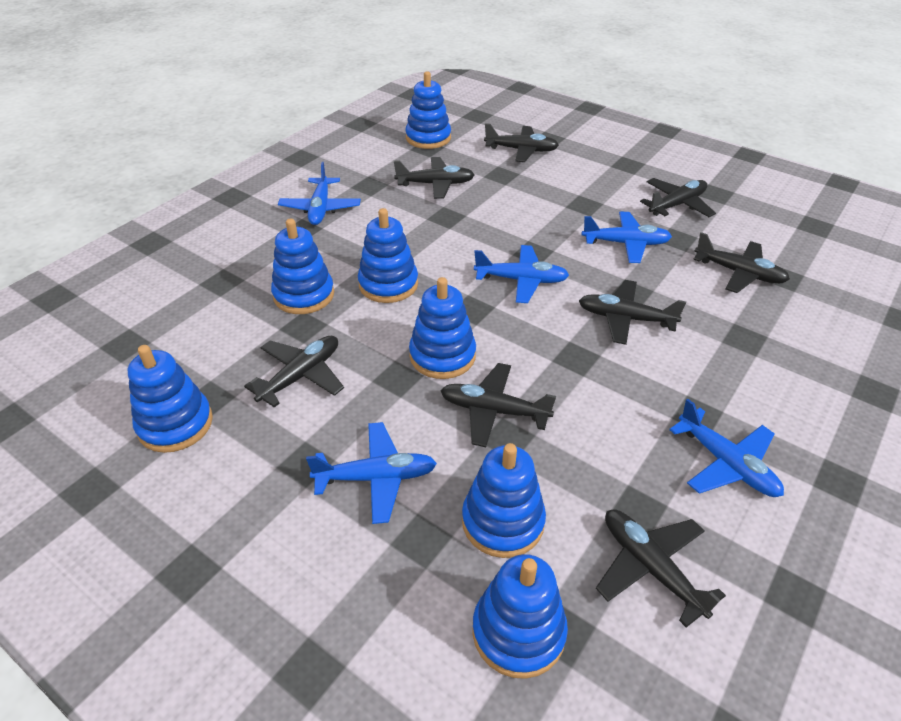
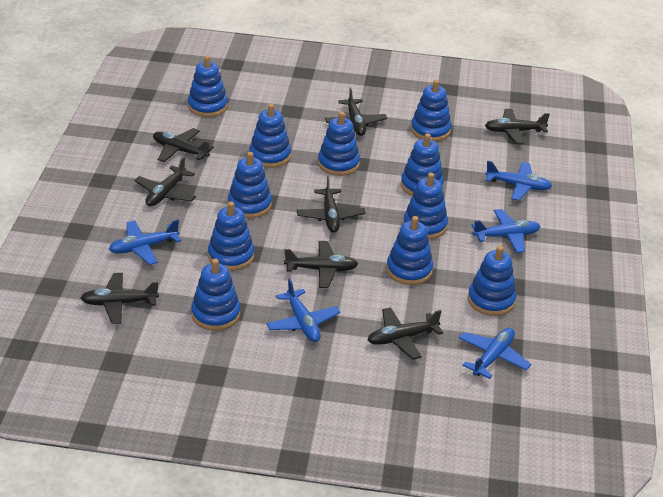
blue stacking toy: 7 -> 11

